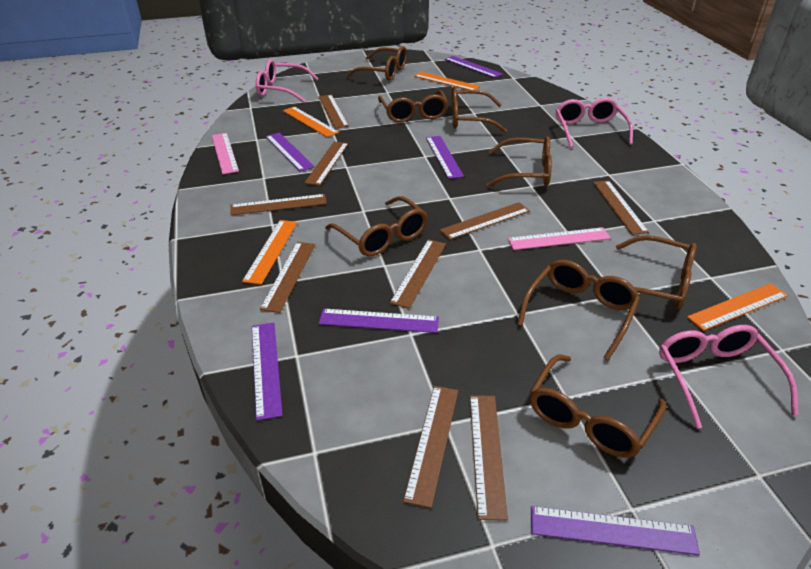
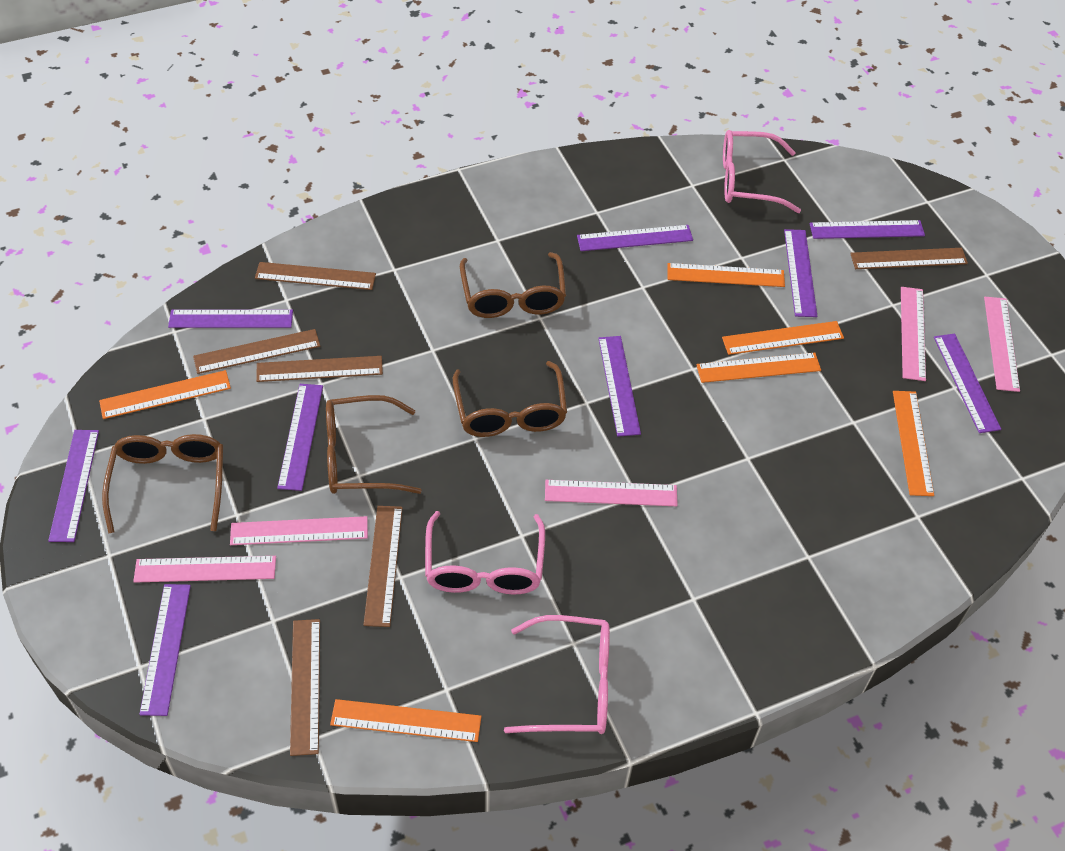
brown glasses: 8 -> 4
brown ruler: 9 -> 6
orange ruler: 4 -> 6
pink ruler: 2 -> 5
purple ruler: 6 -> 9

